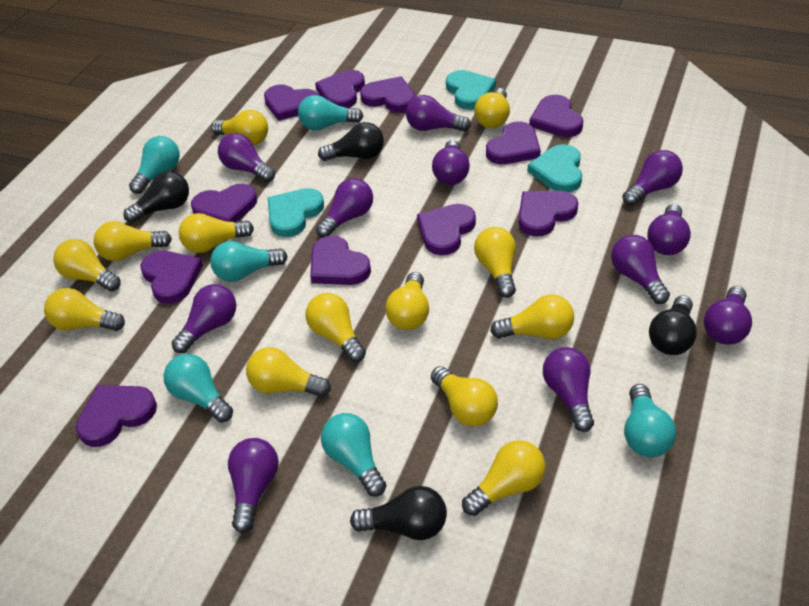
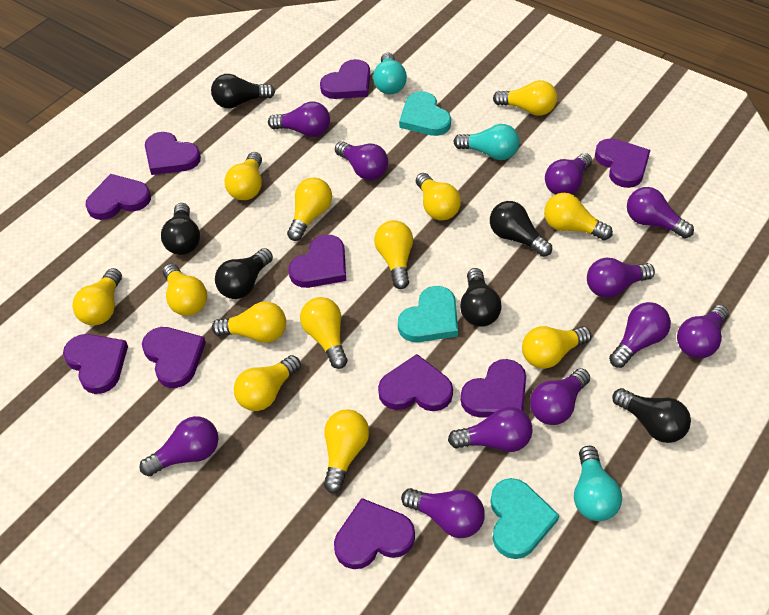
black light bulb: 4 -> 6
purple heart: 11 -> 10
turquoise light bulb: 6 -> 3

